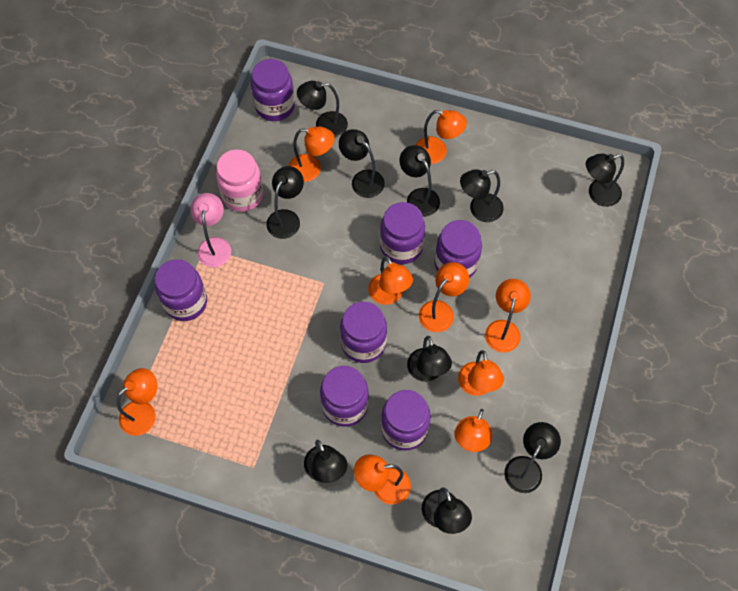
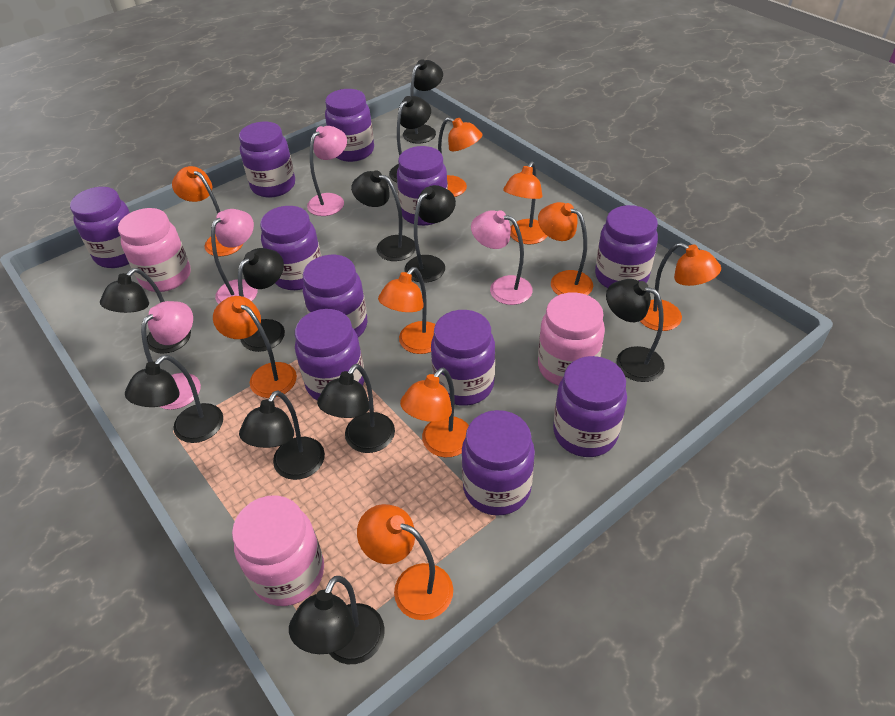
black lamp: 10 -> 11
pink jar: 1 -> 3
pink lamp: 1 -> 4
purple jar: 7 -> 11

